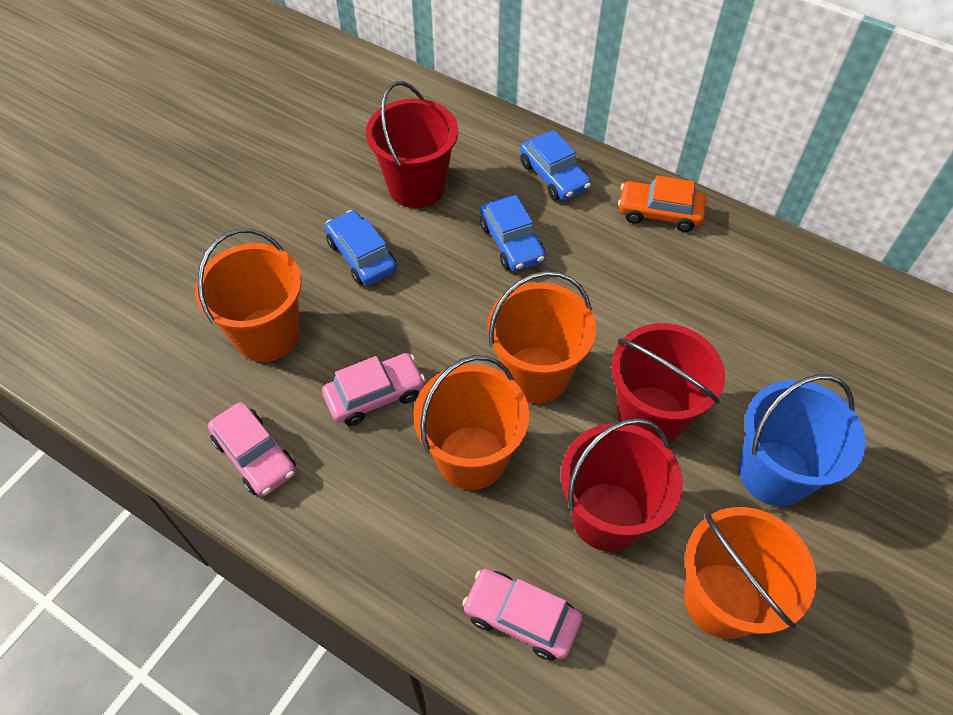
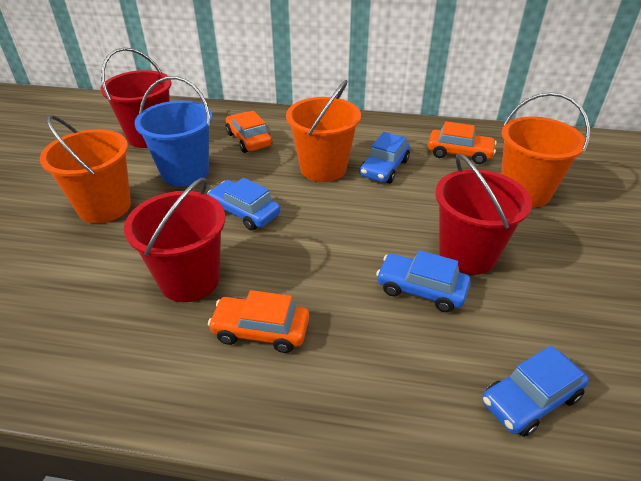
blue car: 3 -> 4
orange bucket: 4 -> 3
orange car: 1 -> 3
pink car: 3 -> 0

